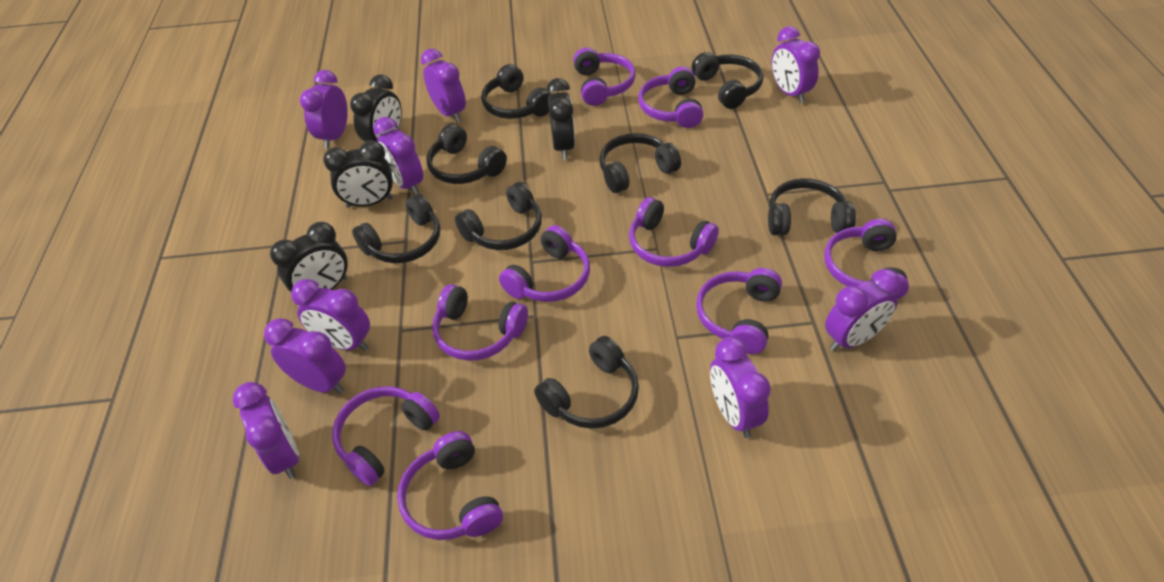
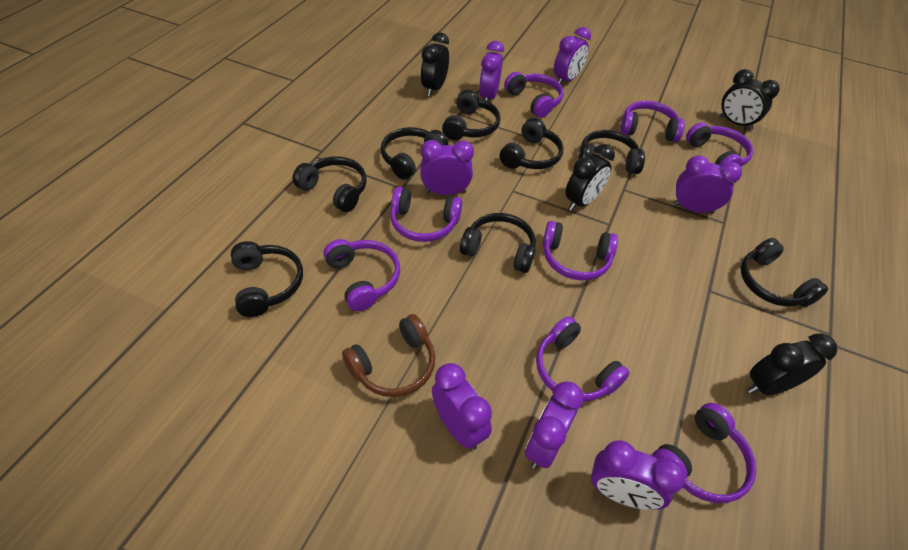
brown headphones: 0 -> 1
purple clock: 9 -> 7
purple headphones: 9 -> 8

